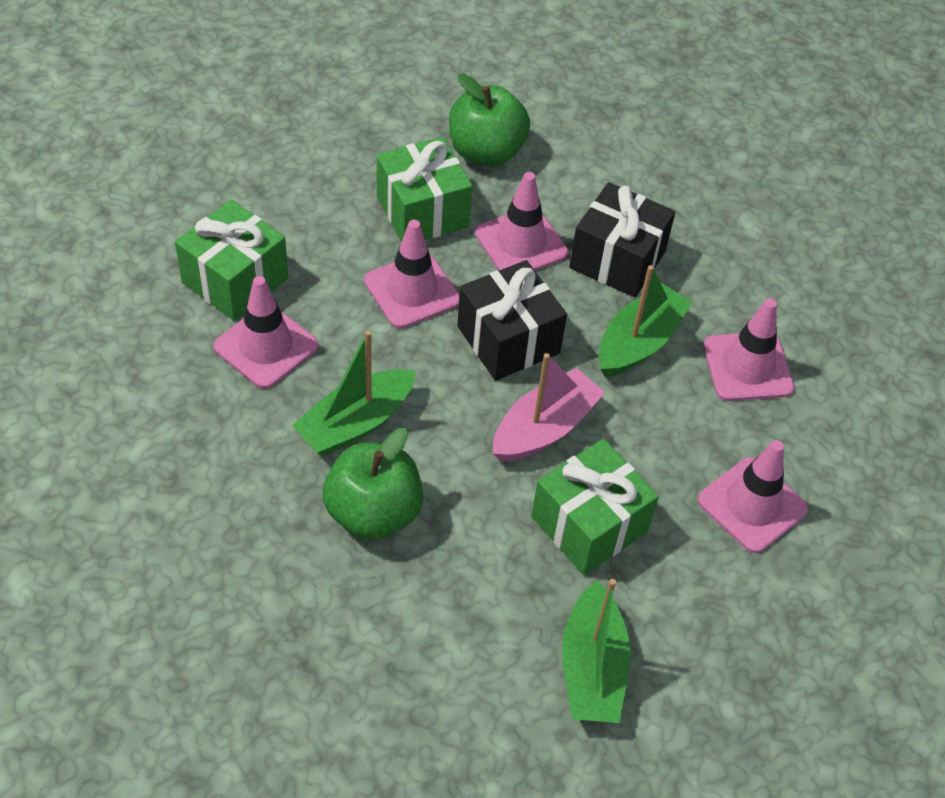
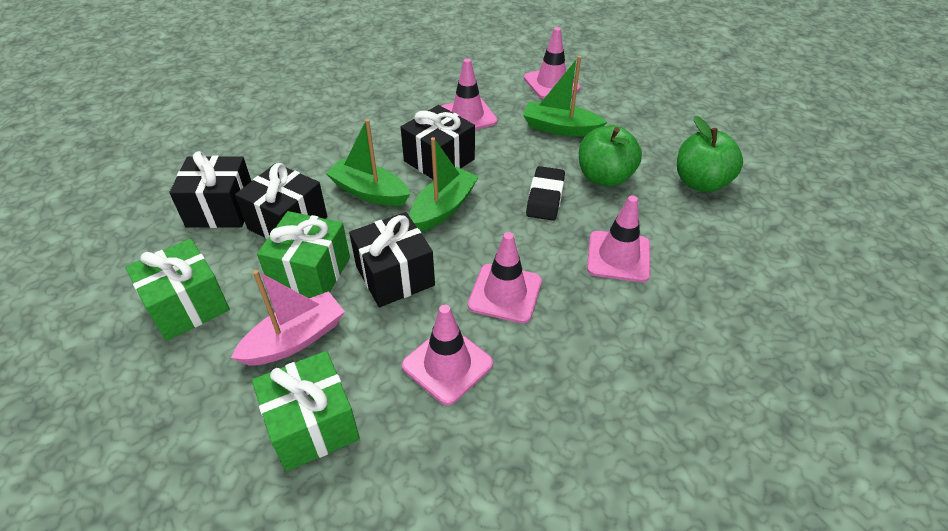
black eraser: 0 -> 1
black gift: 2 -> 4

